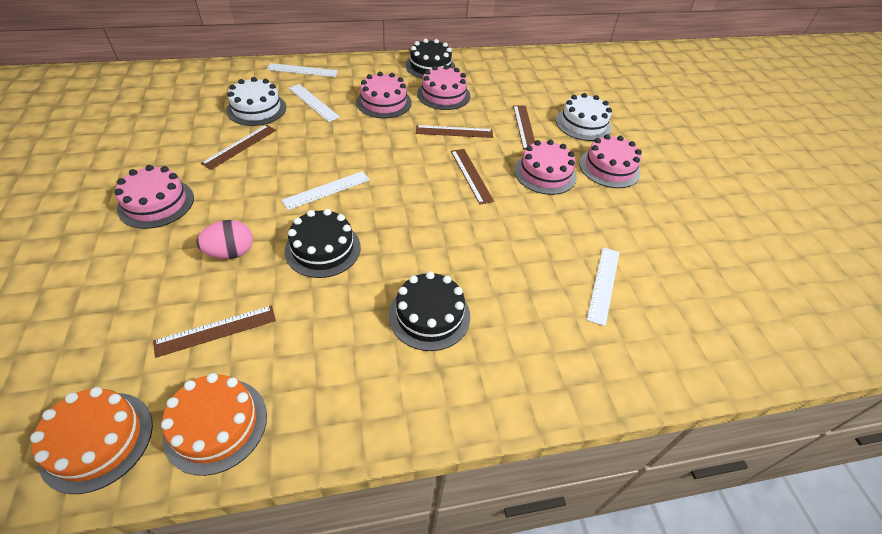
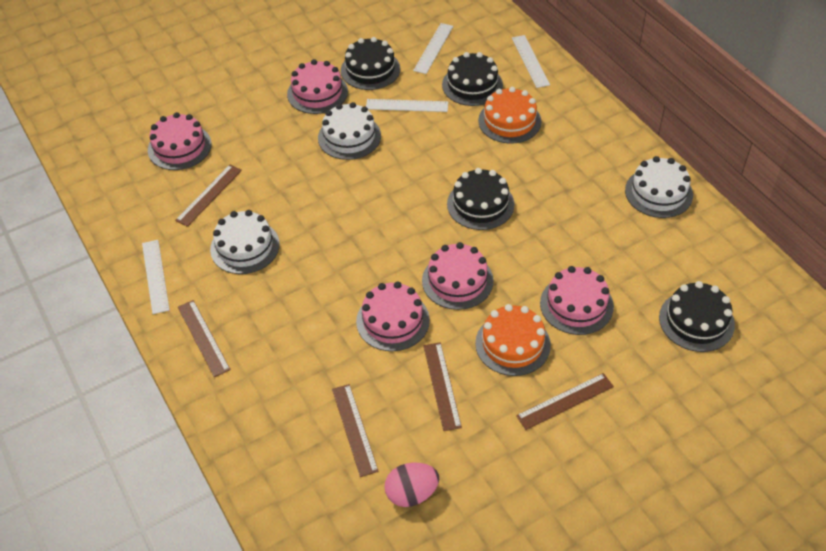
black cake: 3 -> 4
white cake: 2 -> 3

